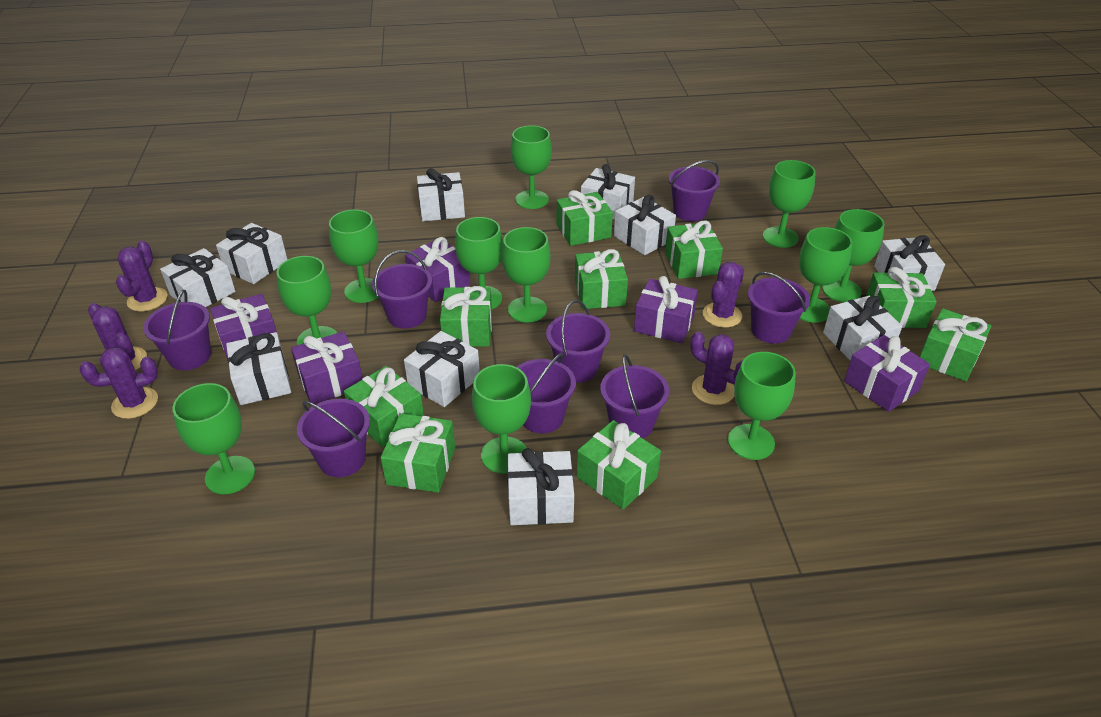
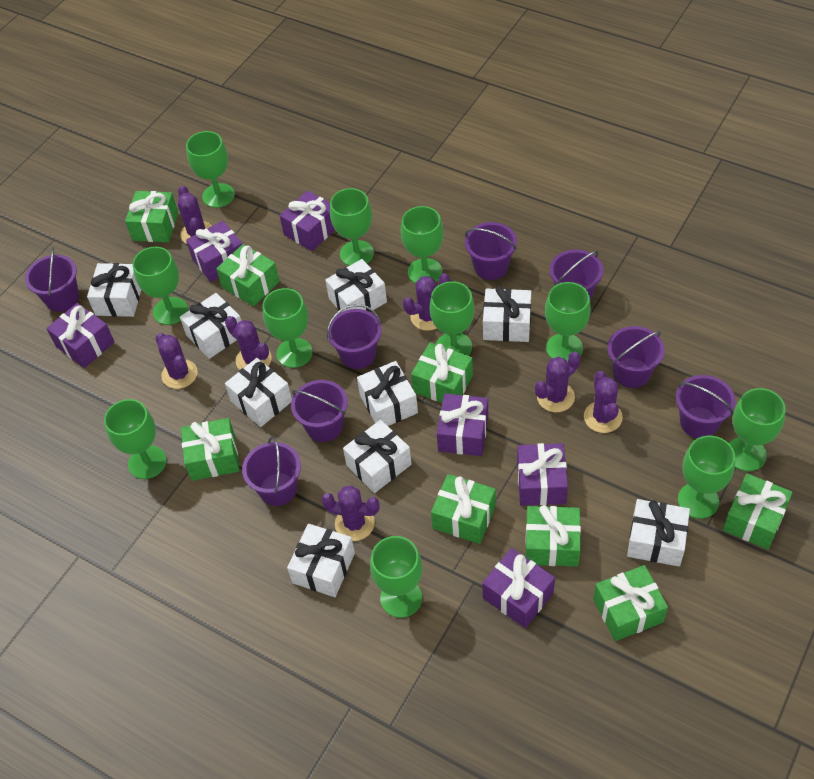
green gift: 9 -> 8
purple cactus: 5 -> 7
purple gift: 5 -> 6
white gift: 10 -> 9

